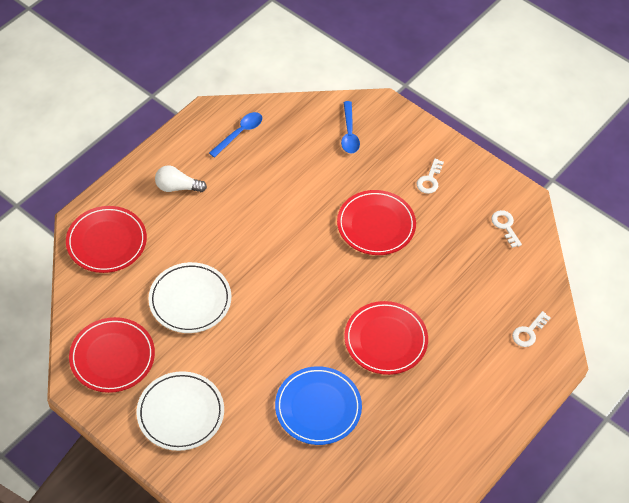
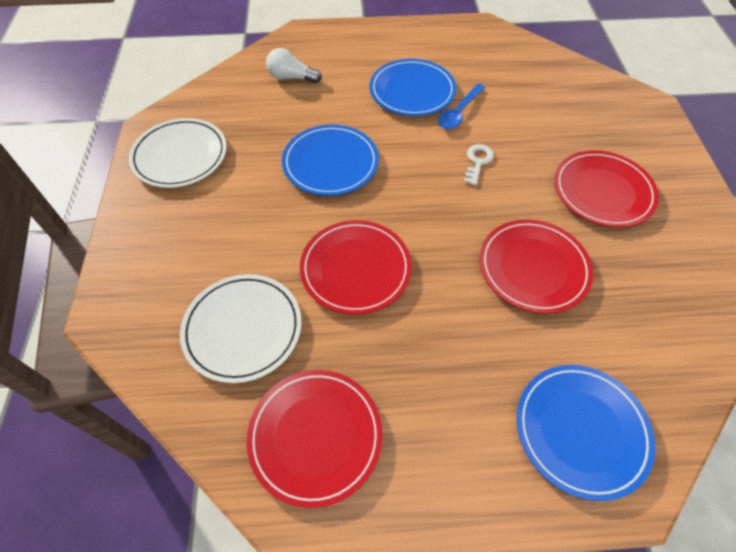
blue plate: 1 -> 3
blue spoon: 2 -> 1
white key: 3 -> 1

